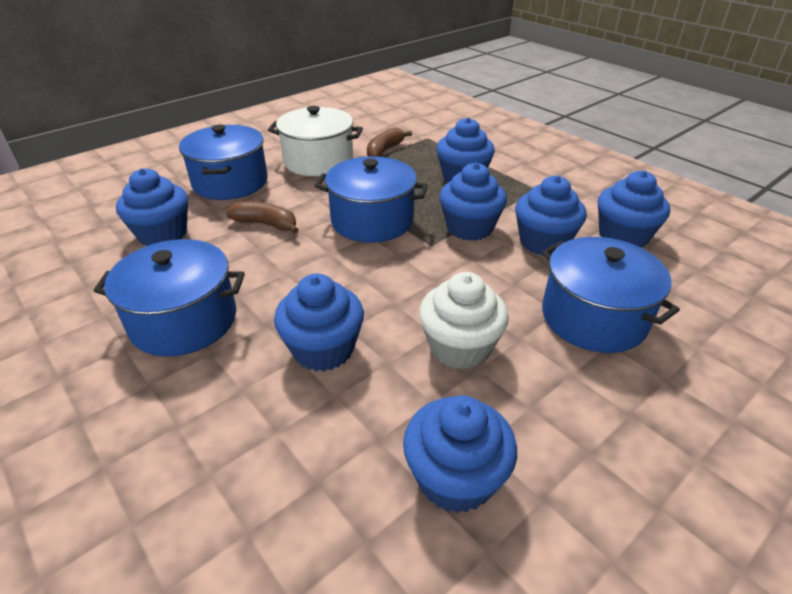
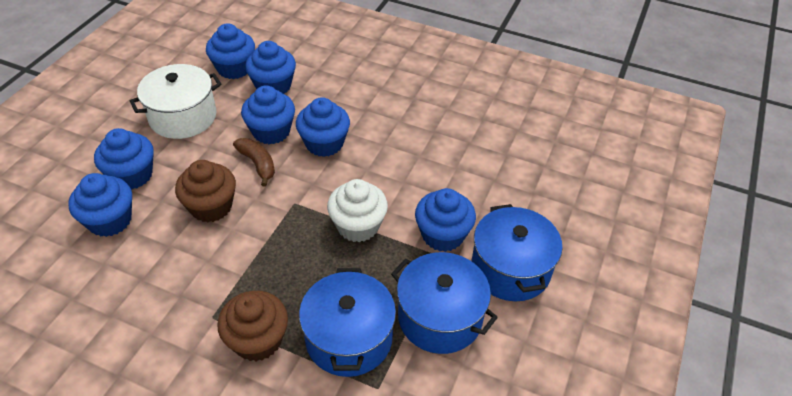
blue pot: 4 -> 3
brown banana: 2 -> 1
brown cupcake: 0 -> 2

